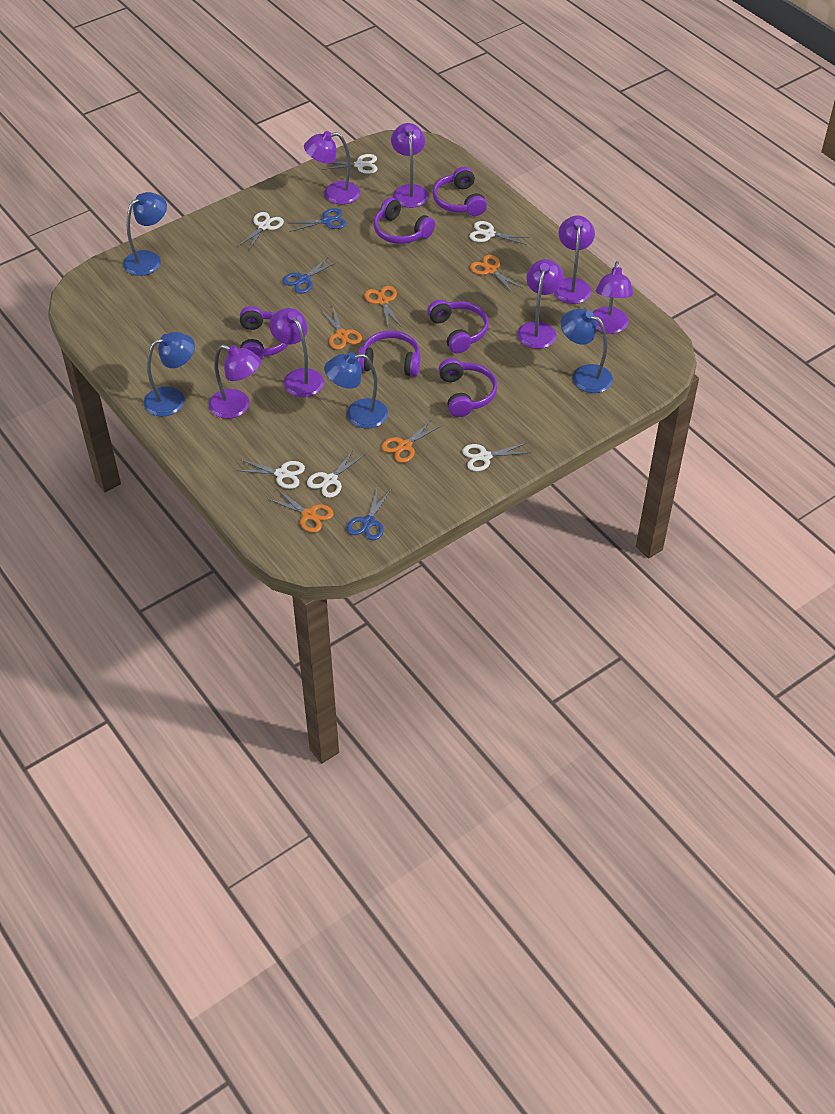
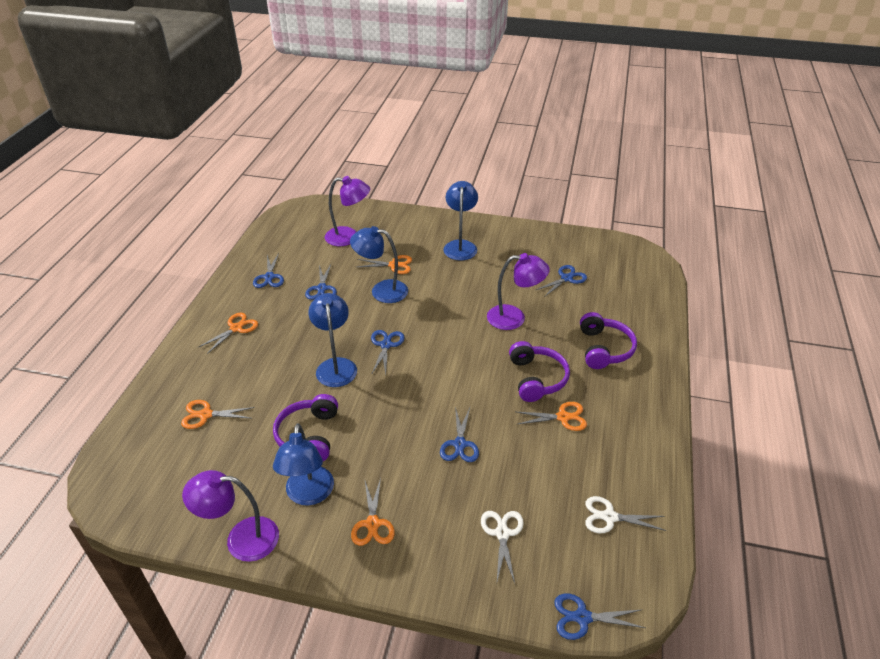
blue scissors: 3 -> 6
purple headphones: 6 -> 3
purple lamp: 7 -> 3
white scissors: 6 -> 2

